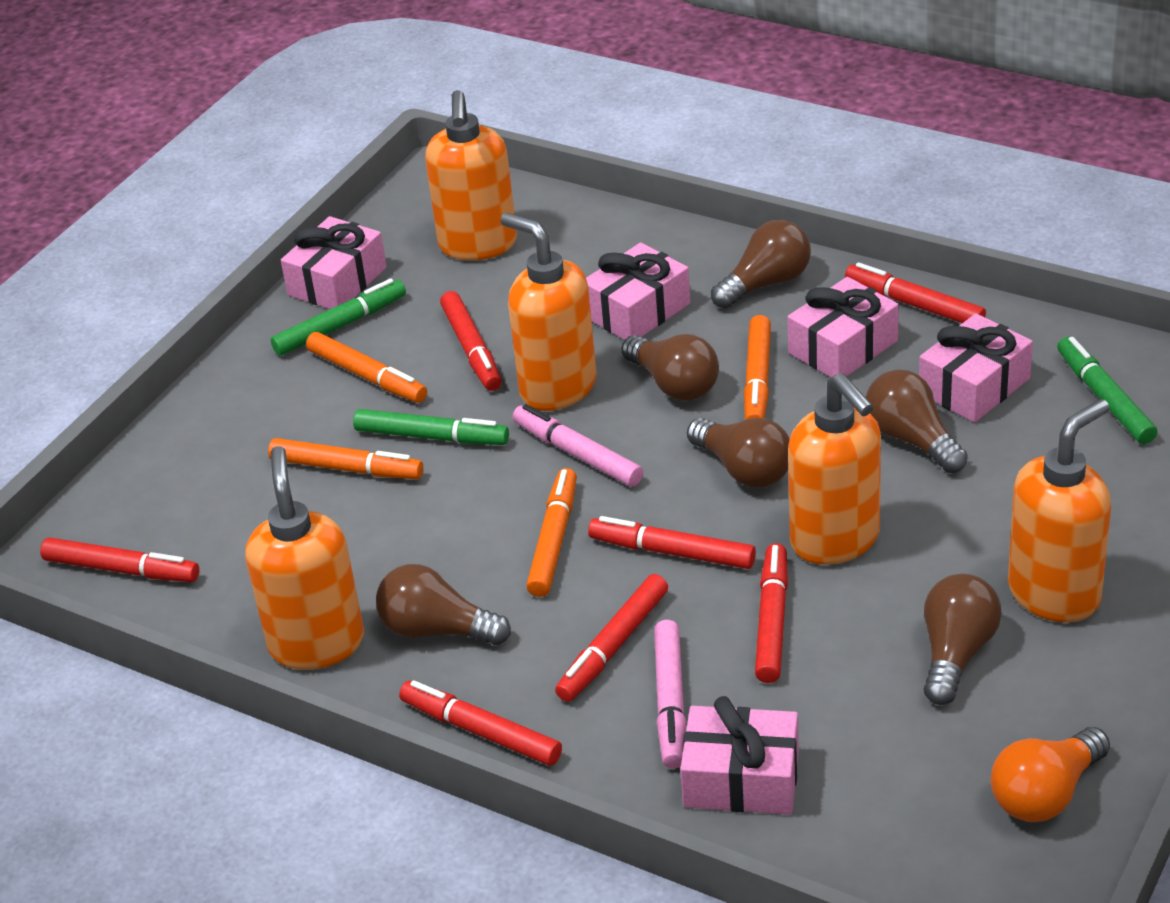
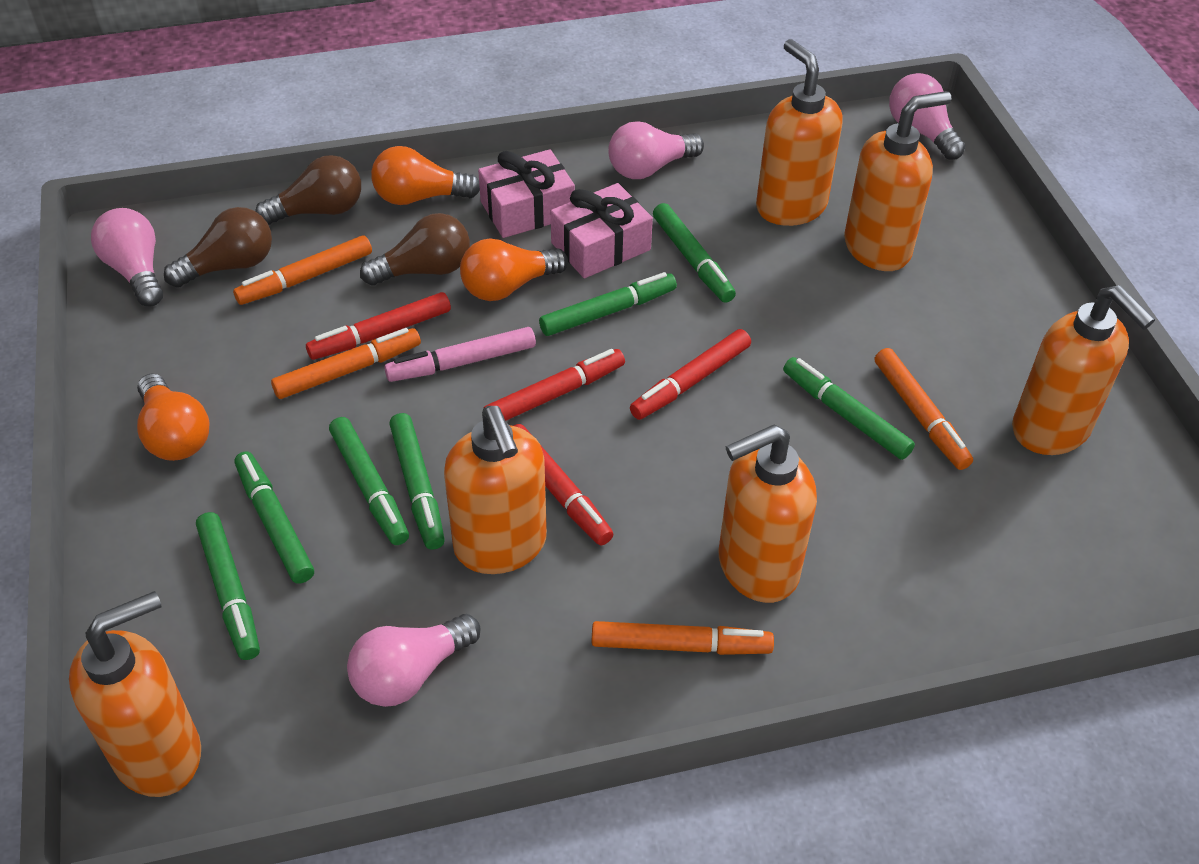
brown light bulb: 6 -> 3
green marker: 3 -> 7
orange light bulb: 1 -> 3
orange soap dispenser: 5 -> 6
pink gift: 5 -> 2
pink light bulb: 0 -> 4
pink marker: 2 -> 1
red marker: 7 -> 4

